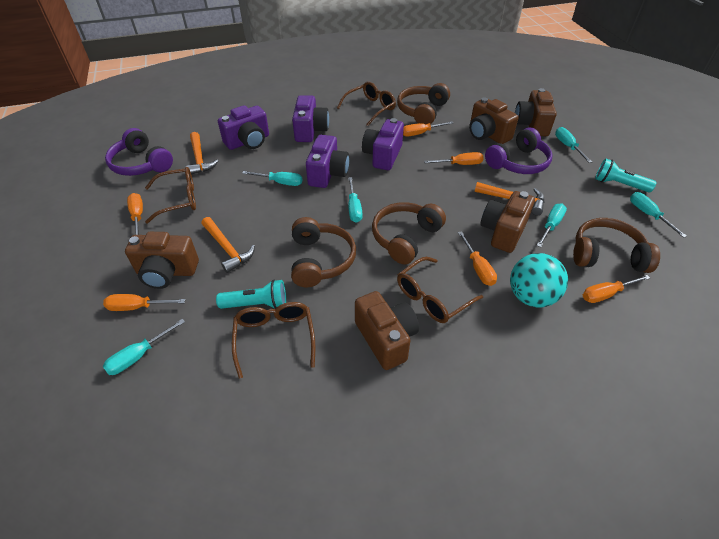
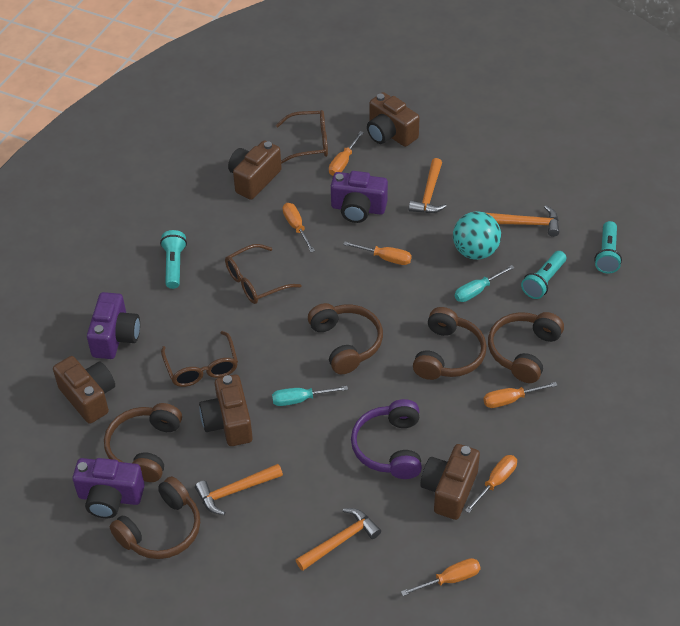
brown glasses: 4 -> 3
brown headphones: 4 -> 5
orange hammer: 3 -> 4
purple camera: 4 -> 3
purple headphones: 2 -> 1
turquoise flashlight: 2 -> 3
turquoise screwdriver: 6 -> 2

